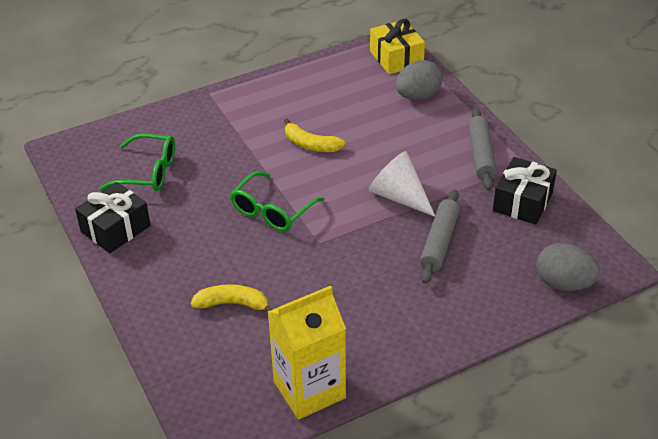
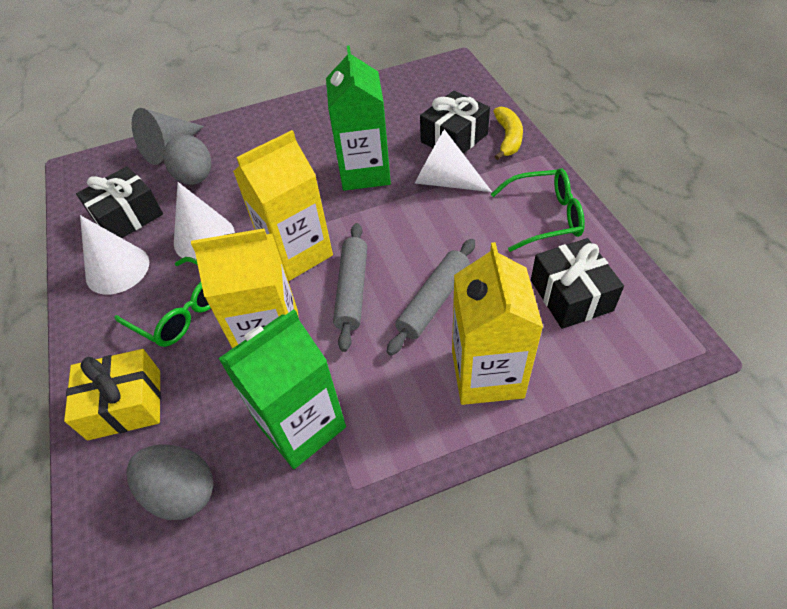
black gift: 2 -> 3
green carton: 0 -> 2
grey cone: 0 -> 1
white cone: 1 -> 3
yellow banana: 2 -> 1
yellow carton: 1 -> 3

